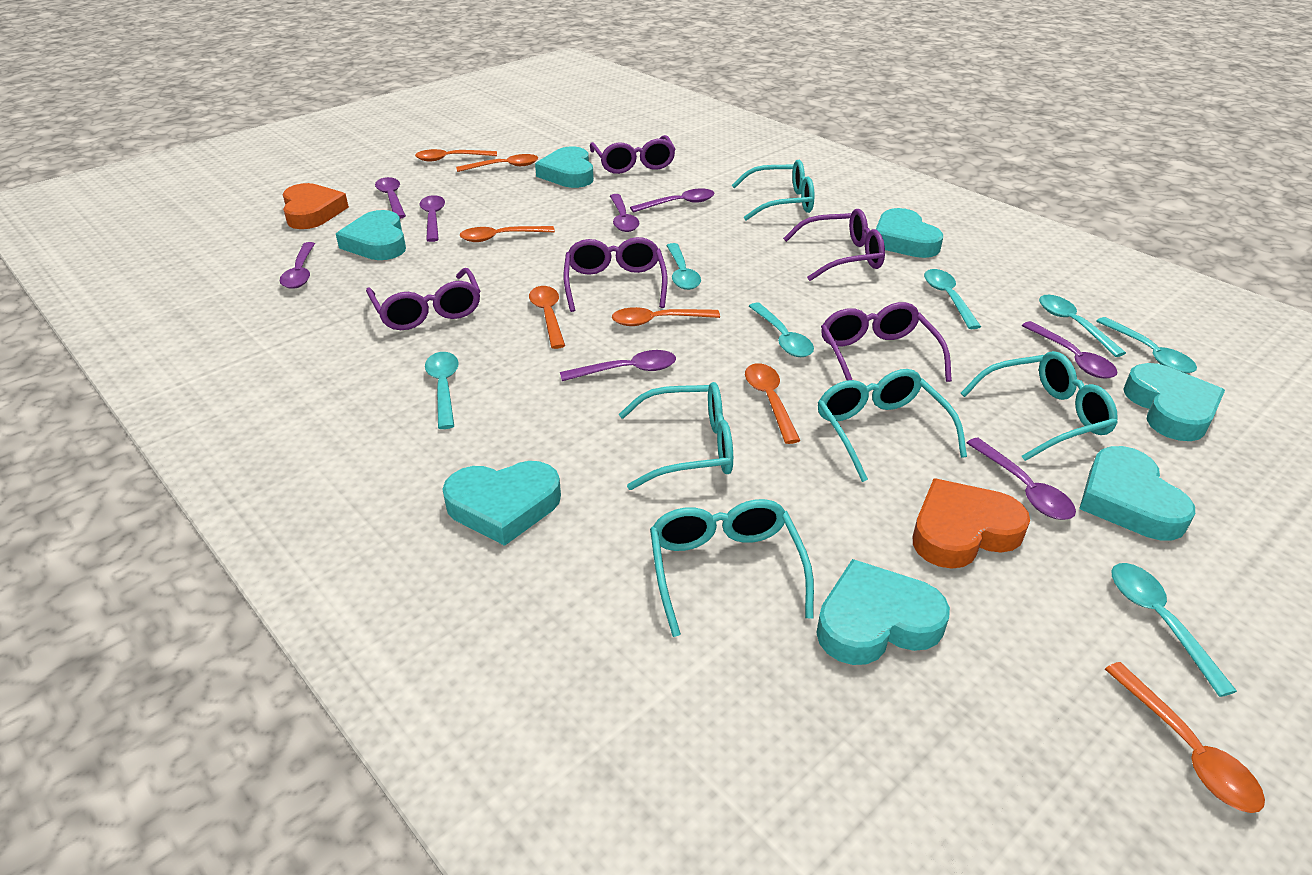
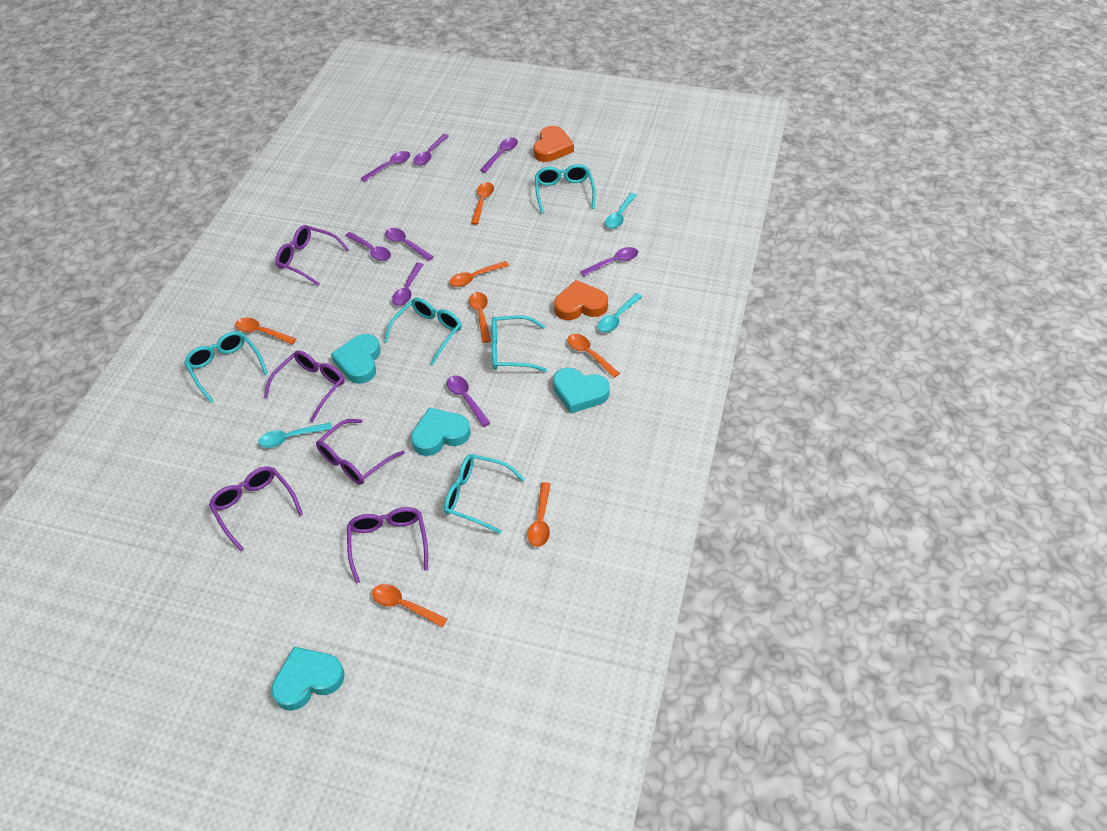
turquoise heart: 7 -> 4
turquoise spoon: 7 -> 3

